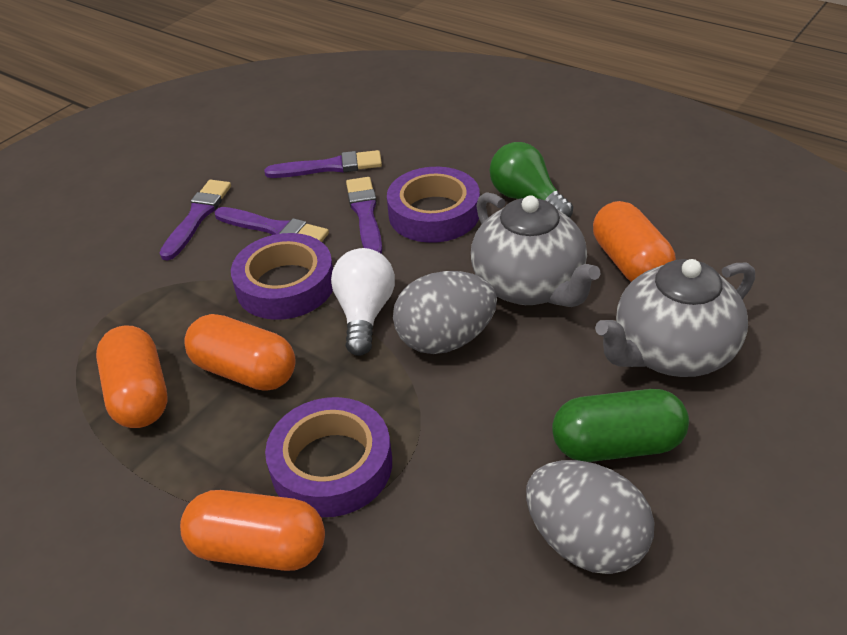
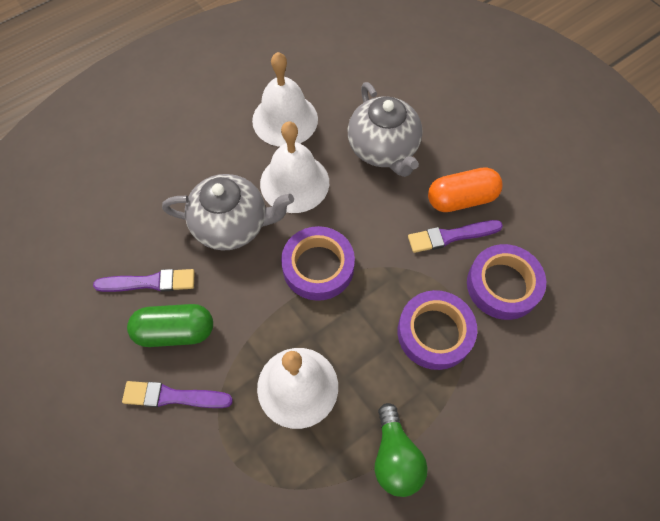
grey egg: 2 -> 0
orange capsule: 4 -> 1
purple brush: 4 -> 3
white bell: 0 -> 3
white light bulb: 1 -> 0

